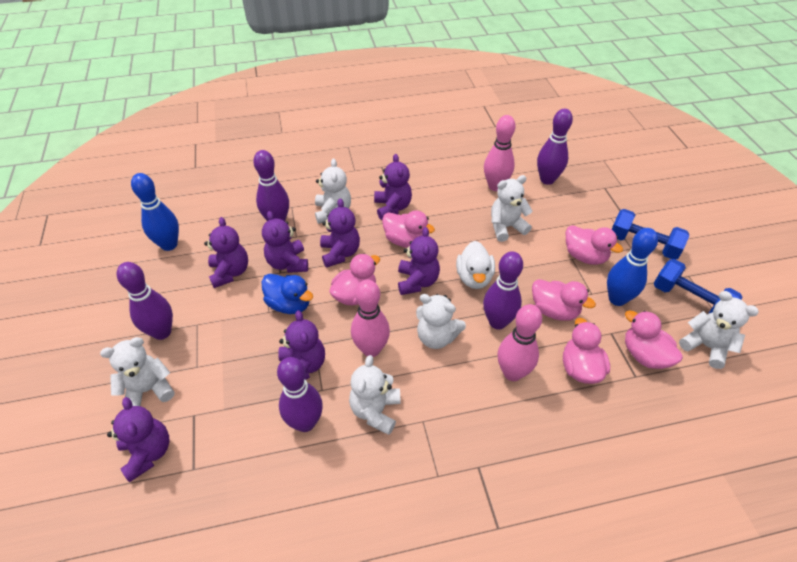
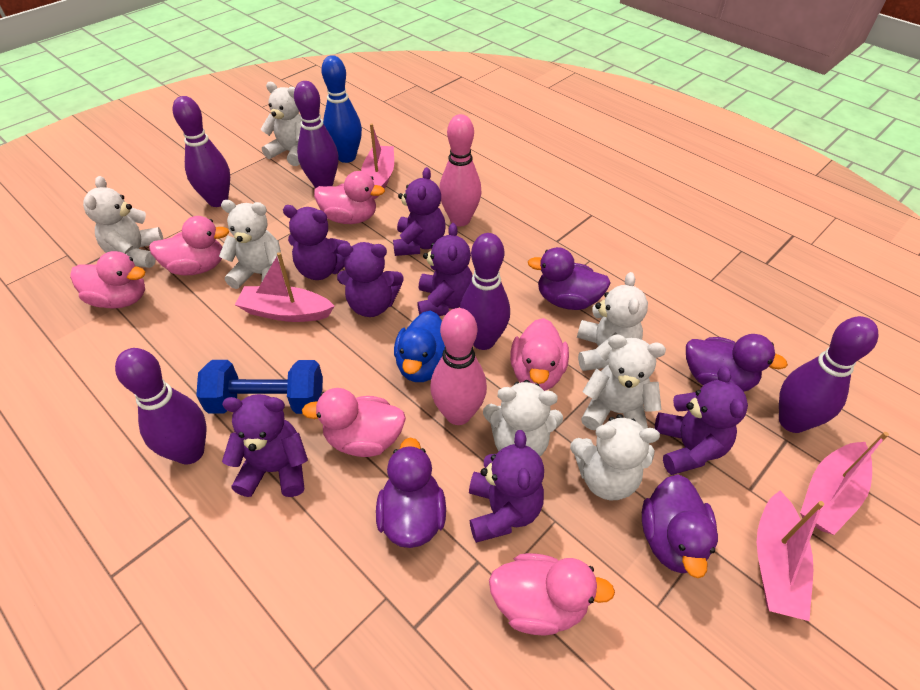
blue bowling pin: 2 -> 1
blue dumbbell: 2 -> 1
pink boat: 0 -> 4
pink bowling pin: 3 -> 2
purple duck: 0 -> 4
white duck: 1 -> 0
white teddy bear: 6 -> 7

